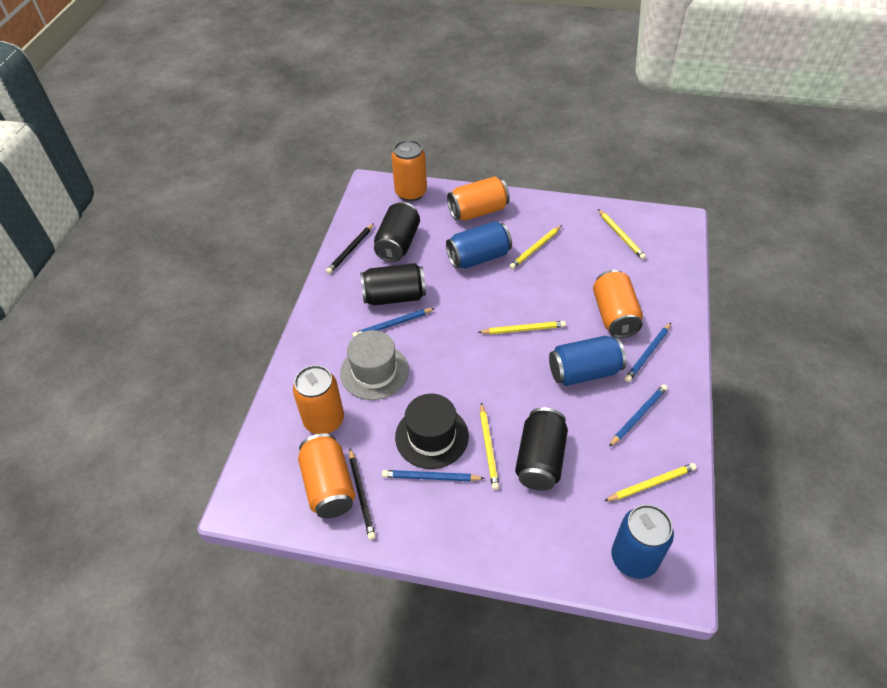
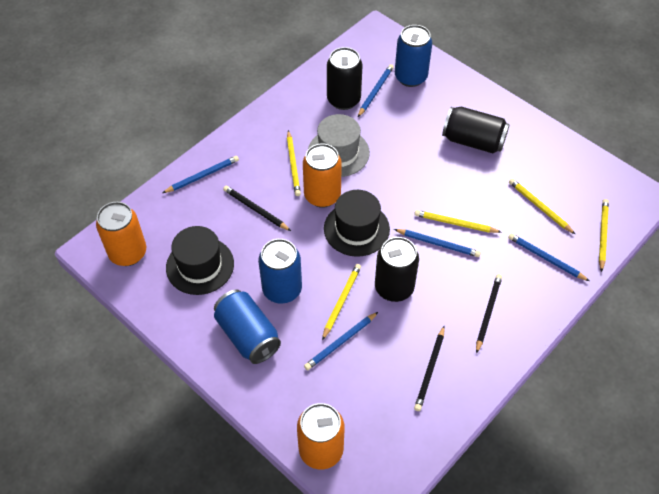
black hat: 1 -> 2
black pencil: 2 -> 3
blue pencil: 4 -> 5
orange can: 5 -> 3

